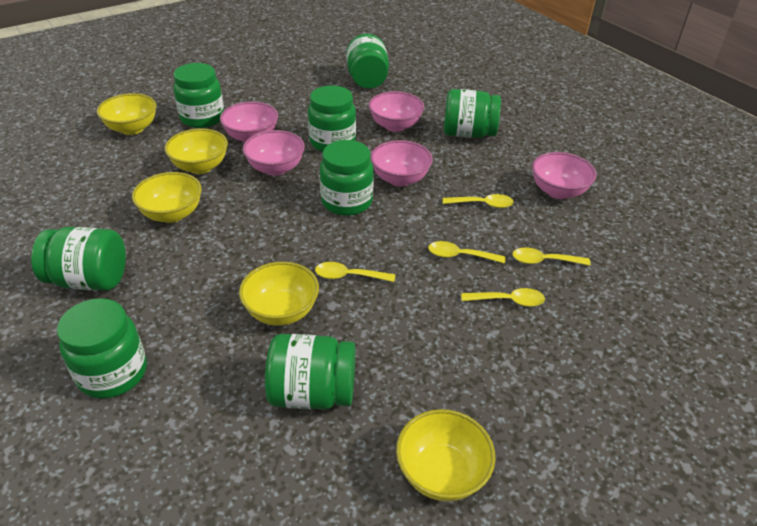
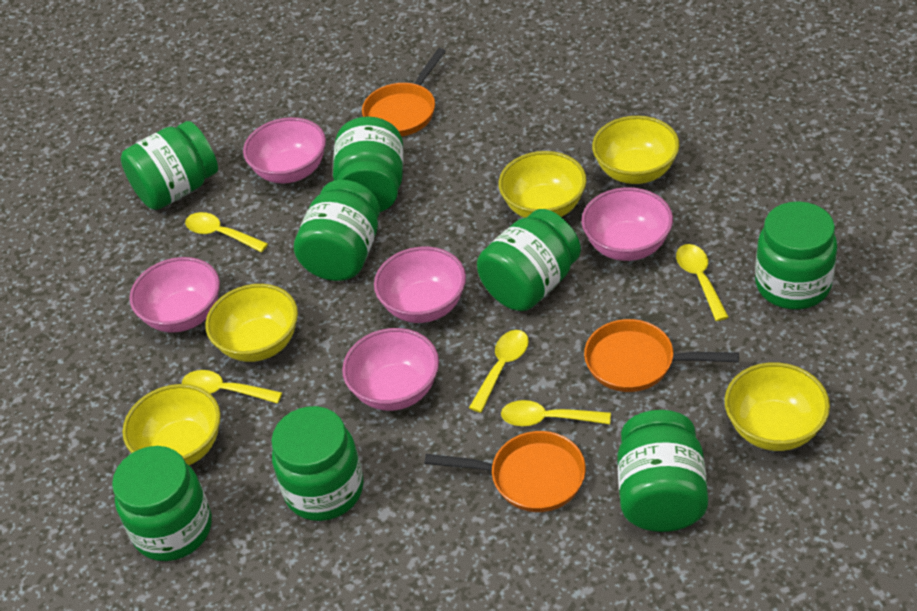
orange pan: 0 -> 3

